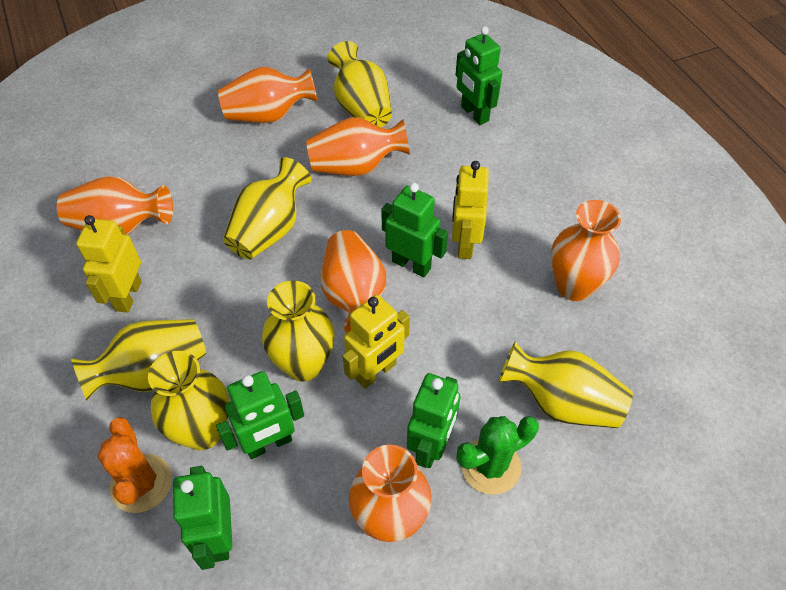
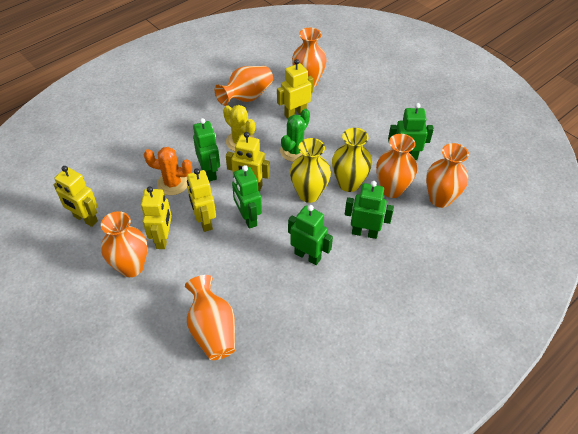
yellow cactus: 0 -> 1
yellow robot: 3 -> 5
yellow vase: 6 -> 2

